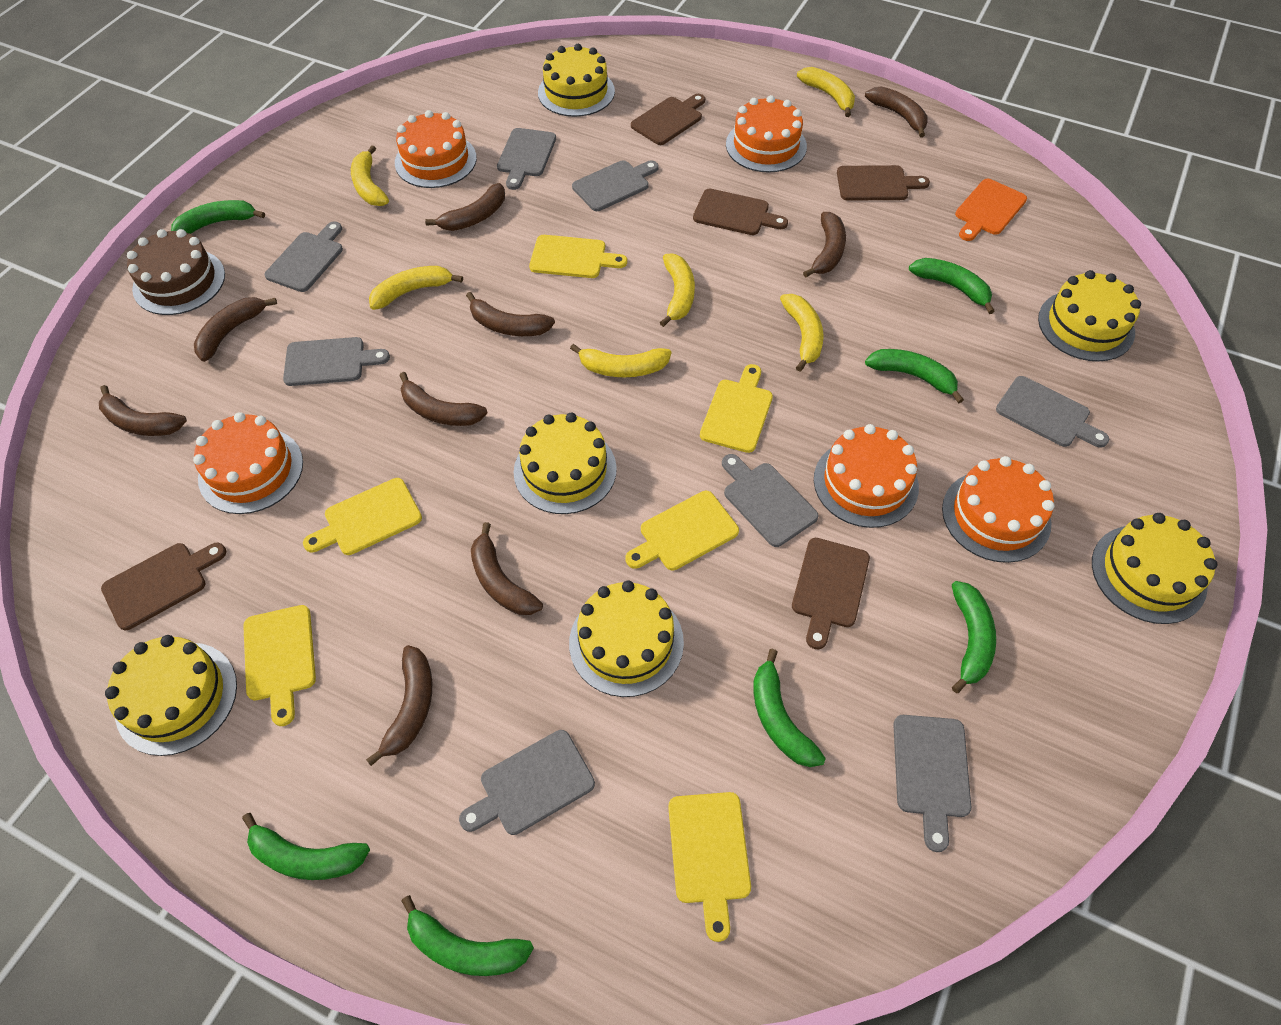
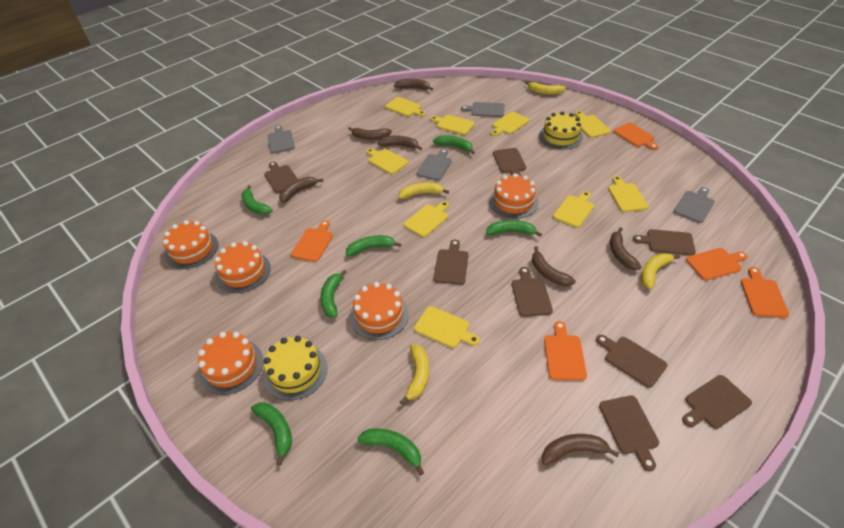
brown banana: 9 -> 7
brown cake: 1 -> 0
brown cutting board: 5 -> 8
grey cutting board: 8 -> 4
orange cutting board: 1 -> 5
yellow banana: 6 -> 4
yellow cake: 6 -> 2
yellow cutting board: 6 -> 9

